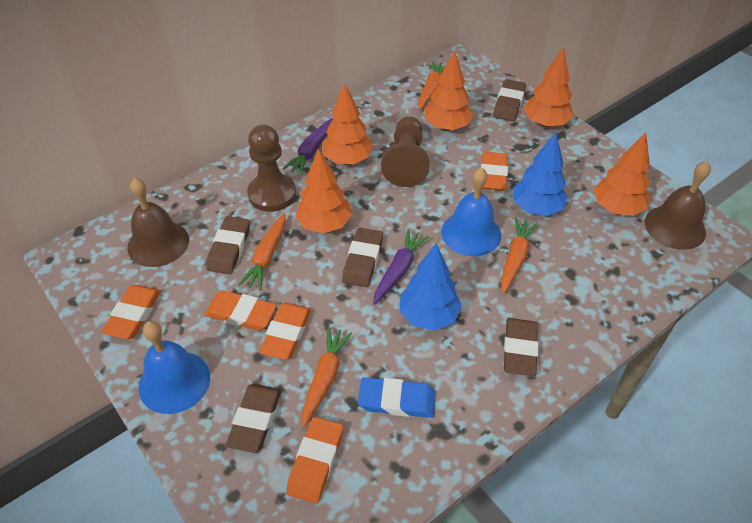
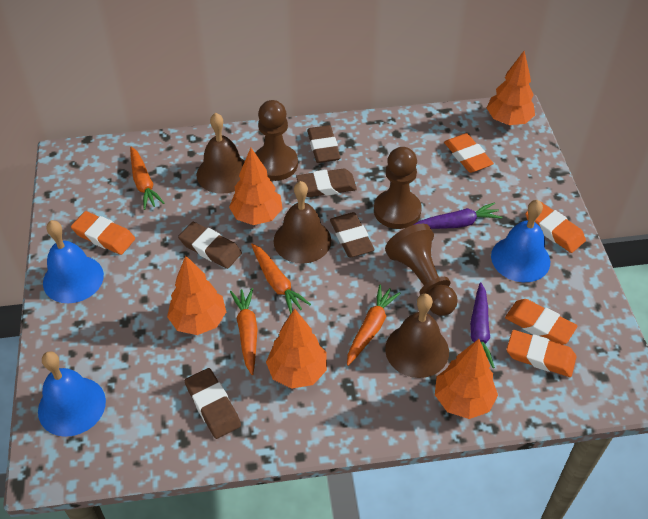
blue bell: 2 -> 3
blue eraser: 1 -> 0
blue tree: 2 -> 0
brown bell: 2 -> 3
brown pawn: 2 -> 3

